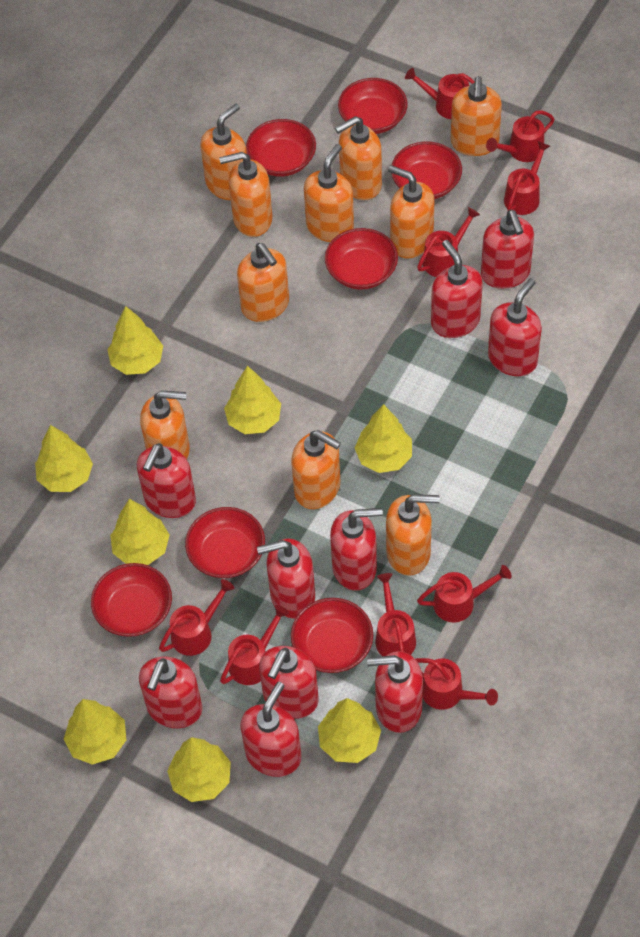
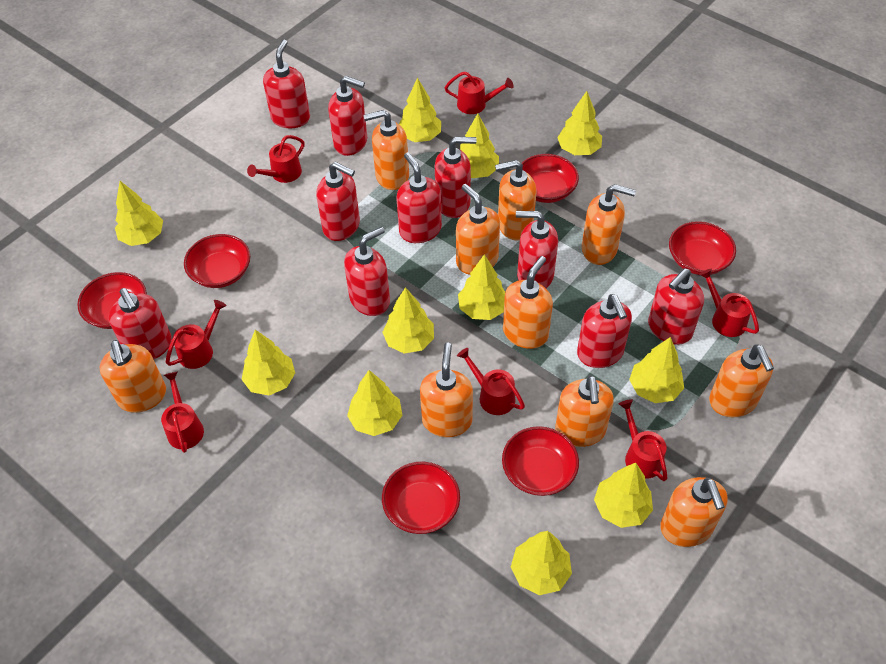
red bowl: 7 -> 6
red watering can: 9 -> 7
yellow tree: 8 -> 11

